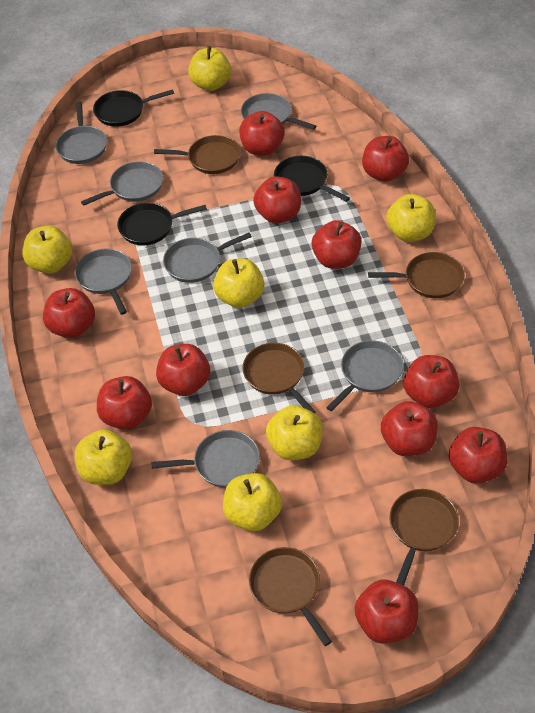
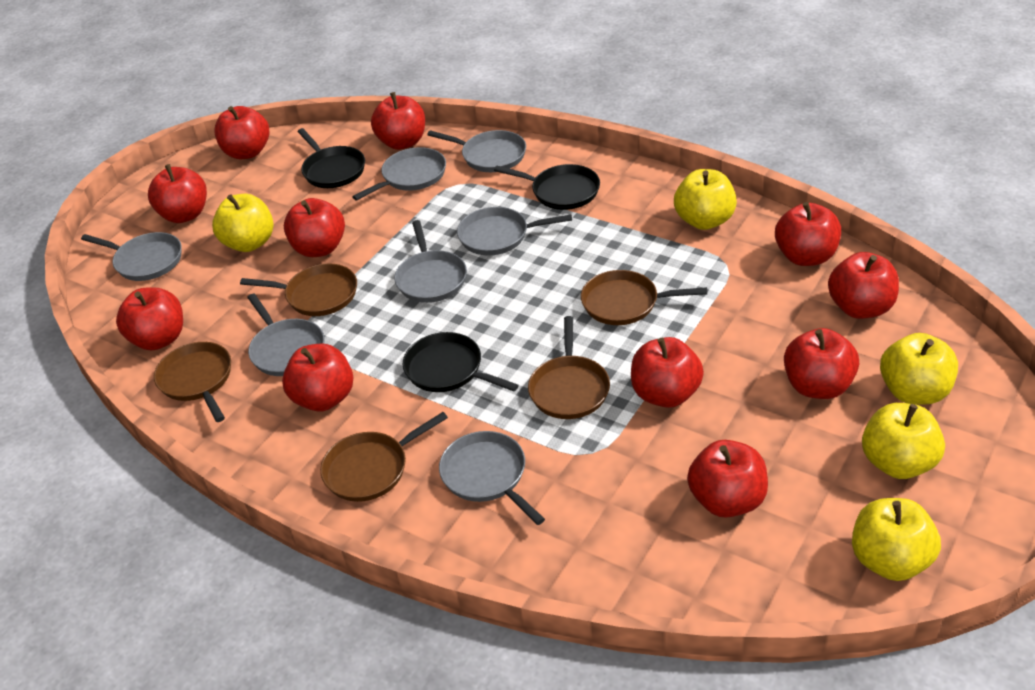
yellow apple: 7 -> 5

